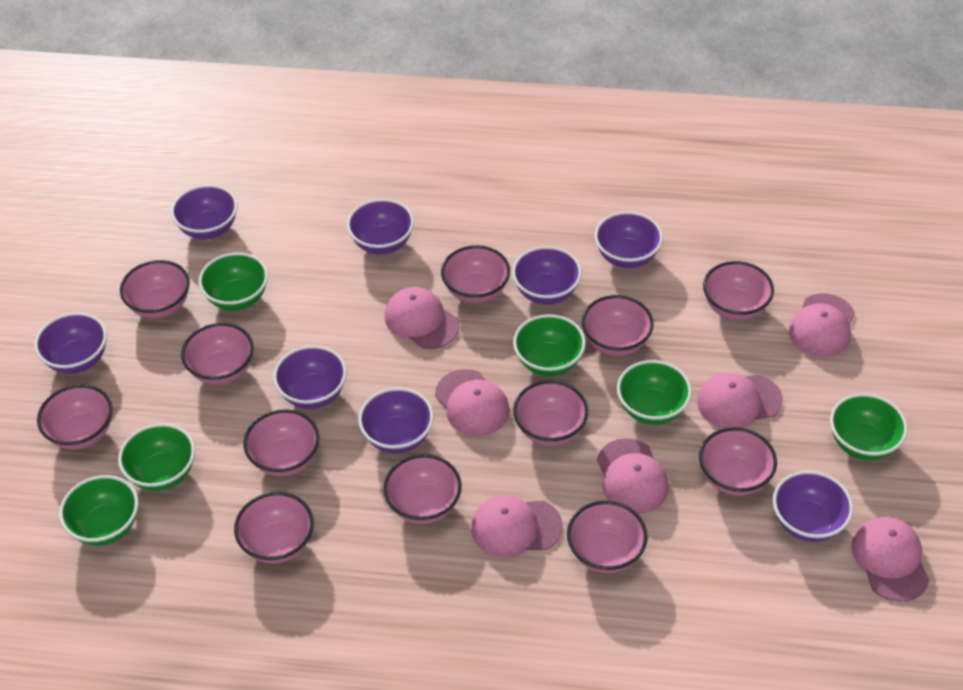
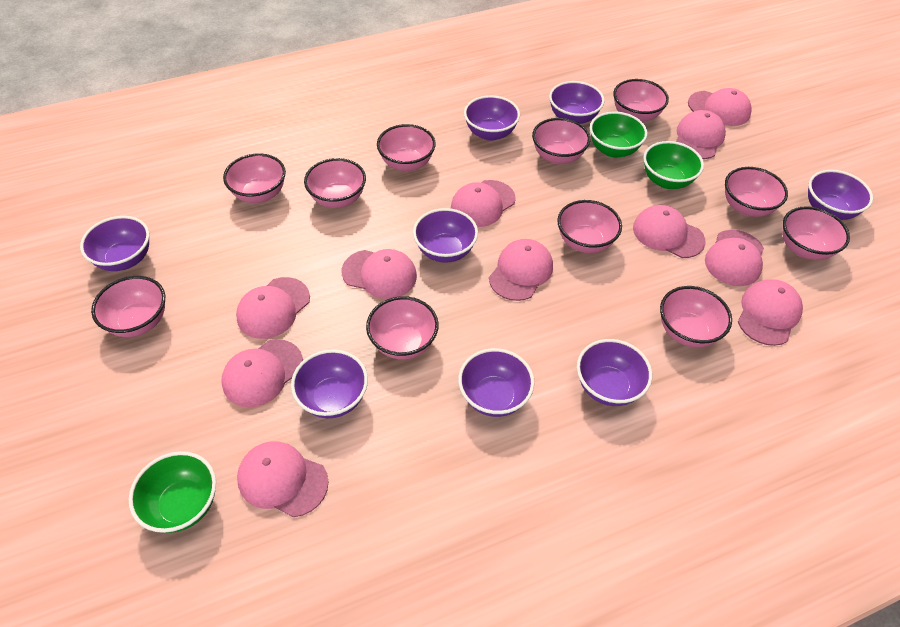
green bowl: 6 -> 3
pink bowl: 12 -> 11
pink cap: 7 -> 11

